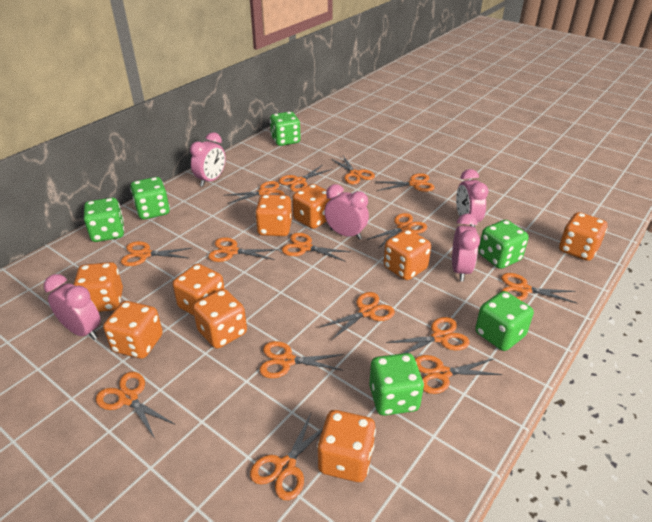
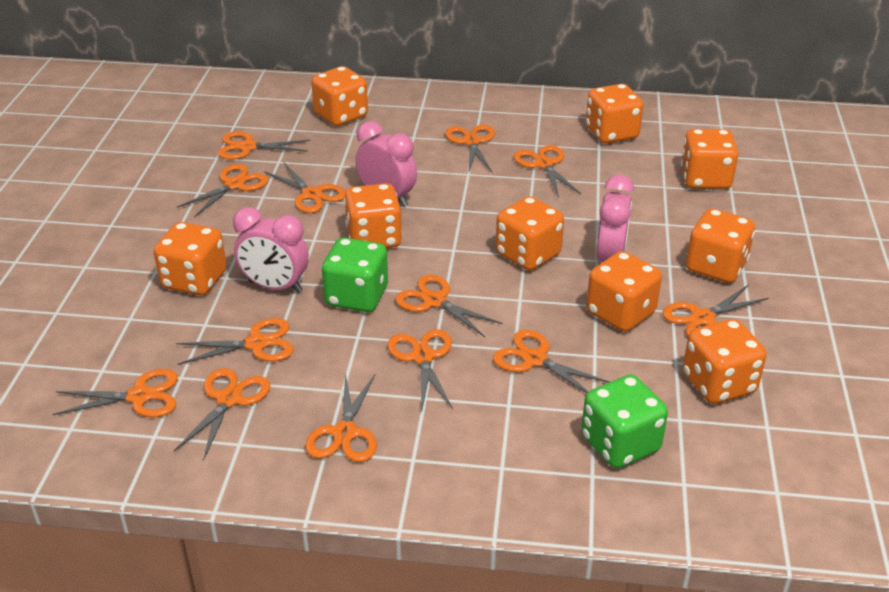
green dice: 6 -> 2
orange scissors: 15 -> 13
pink clock: 5 -> 3

